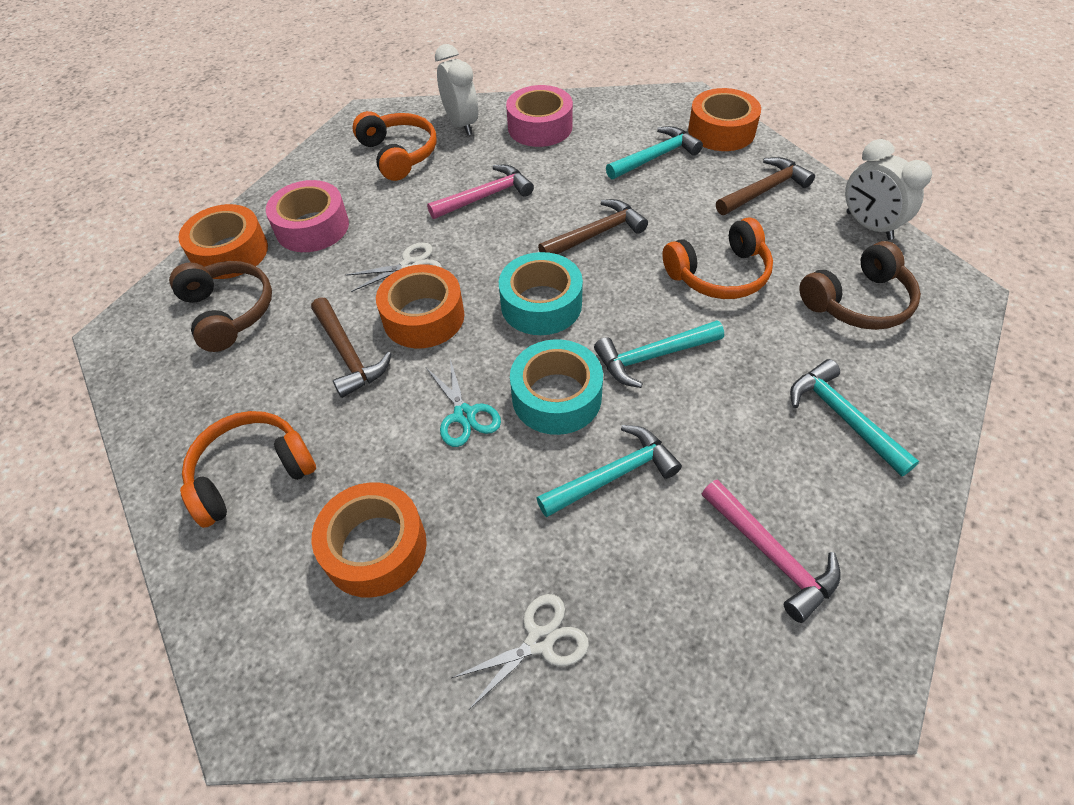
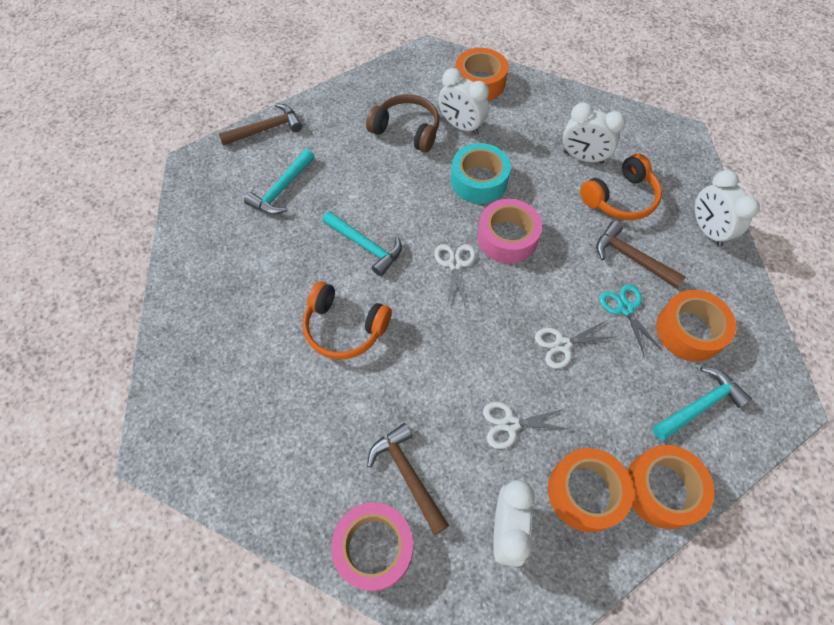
brown headphones: 2 -> 1
orange headphones: 3 -> 2
pink hammer: 2 -> 0
turquoise hammer: 4 -> 3
turquoise tape: 2 -> 1
white clock: 2 -> 4
white scissors: 2 -> 3

